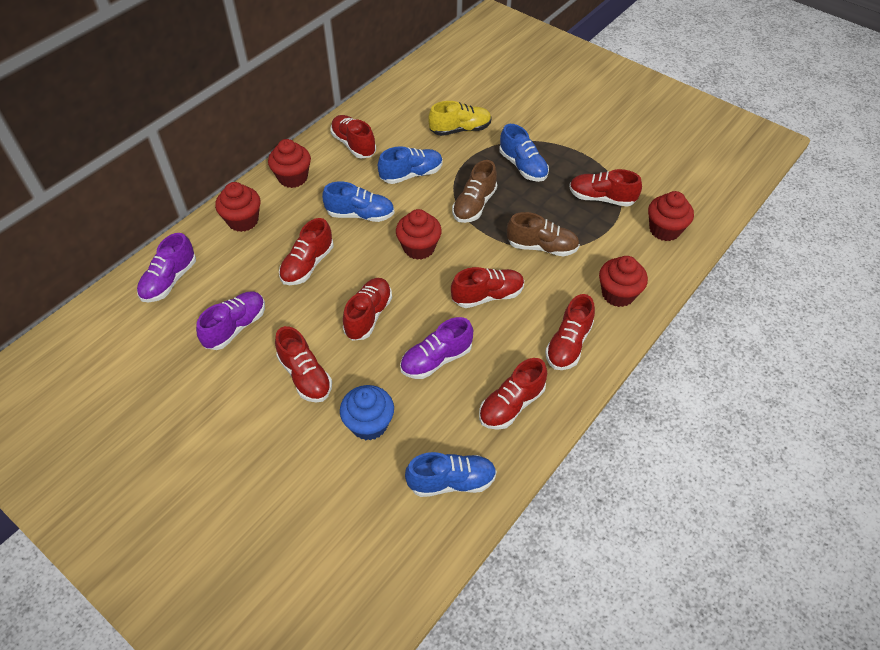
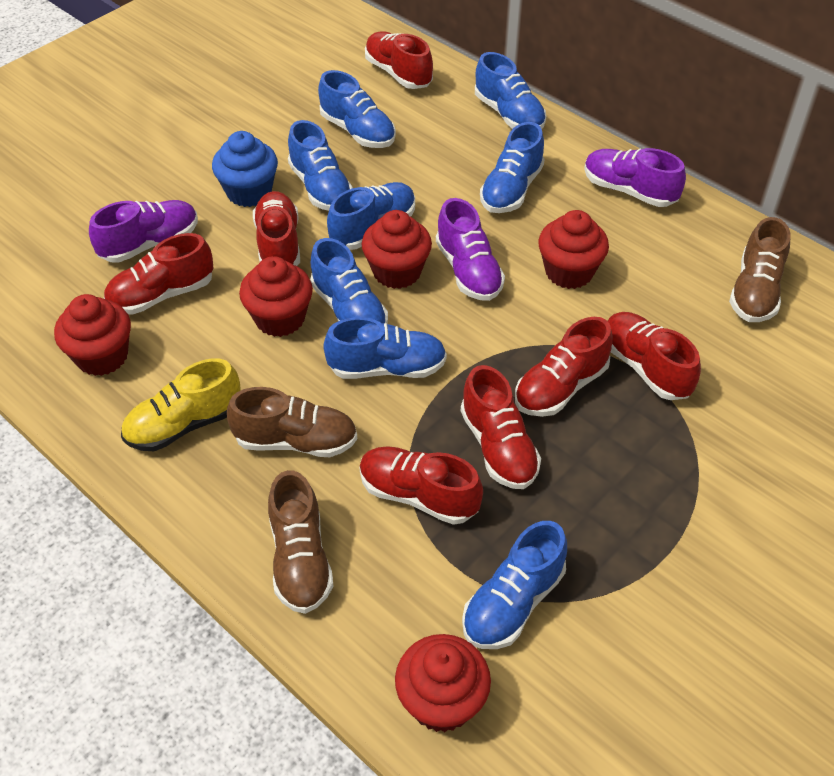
blue shoe: 4 -> 8
brown shoe: 2 -> 3
red shoe: 8 -> 7

